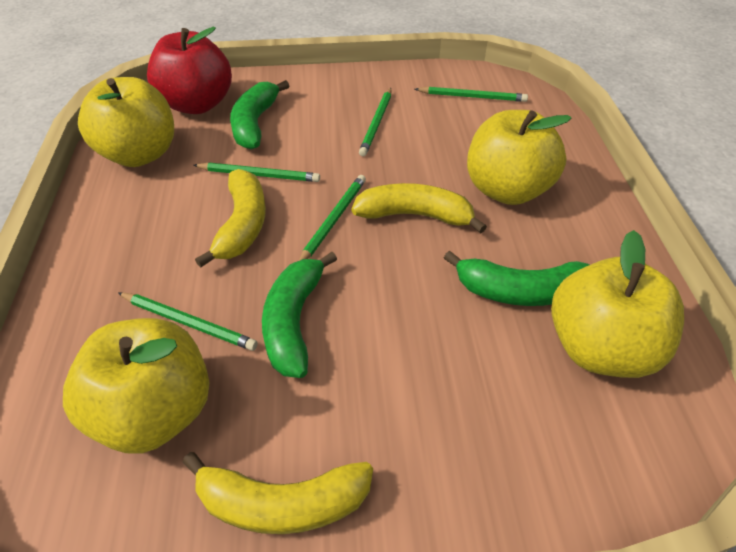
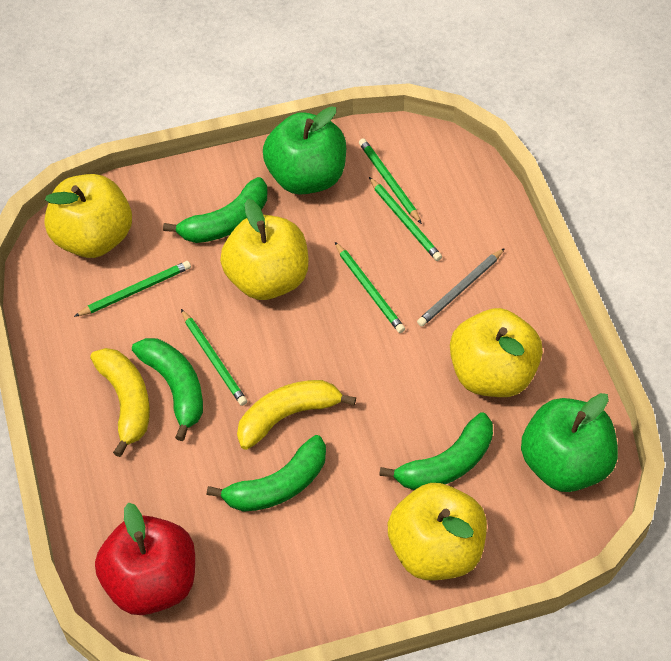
green apple: 0 -> 2
green banana: 3 -> 4
grey pencil: 0 -> 1
yellow banana: 3 -> 2

